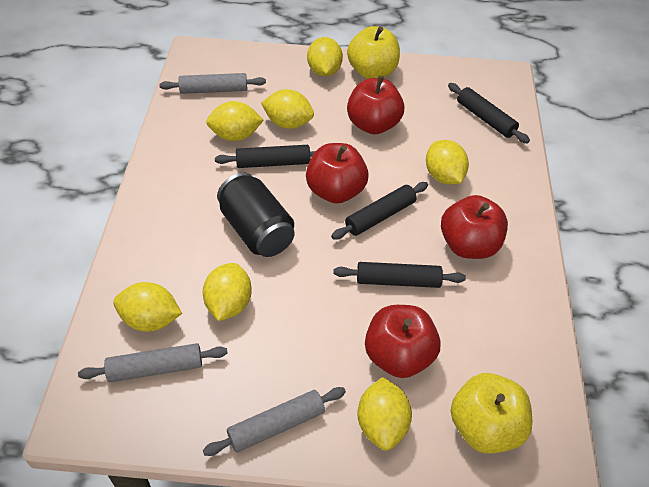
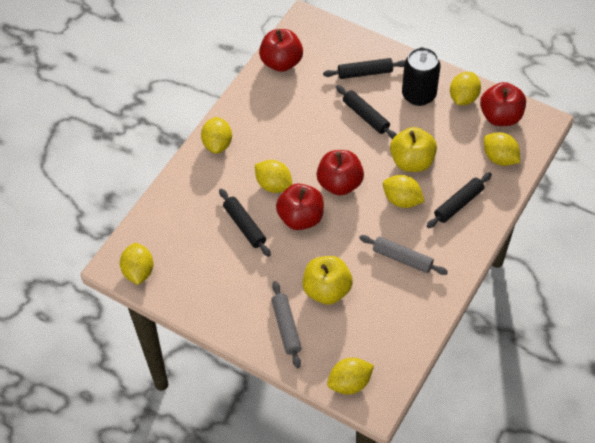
grey rolling pin: 3 -> 2

